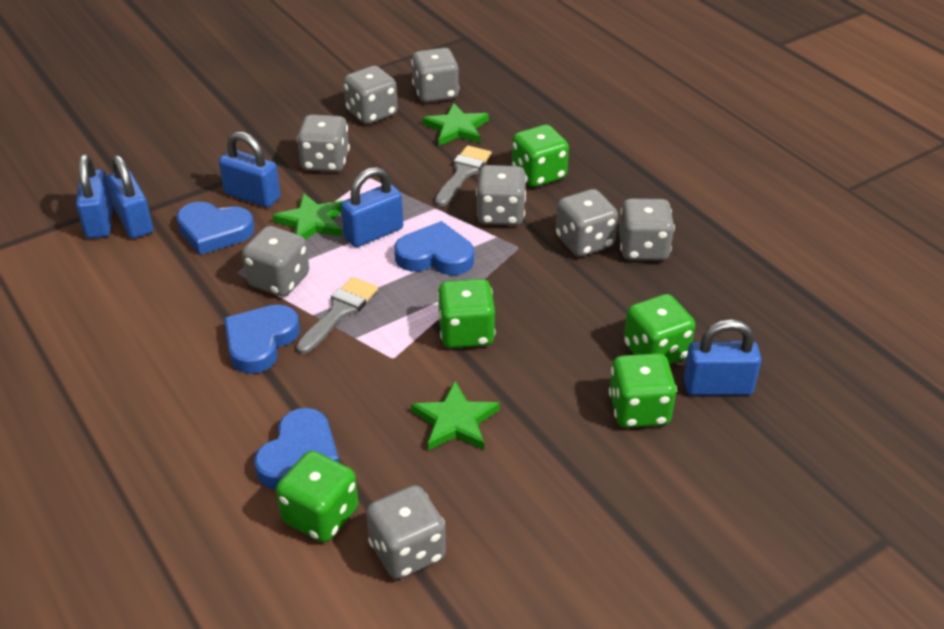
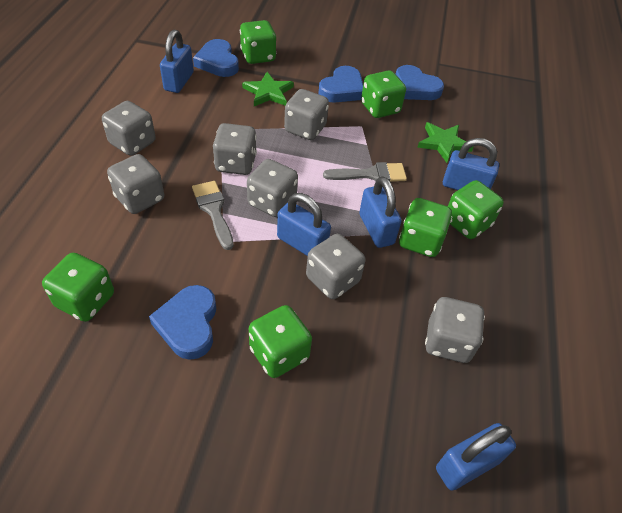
green dice: 5 -> 6
green star: 3 -> 2
grey dice: 8 -> 7

